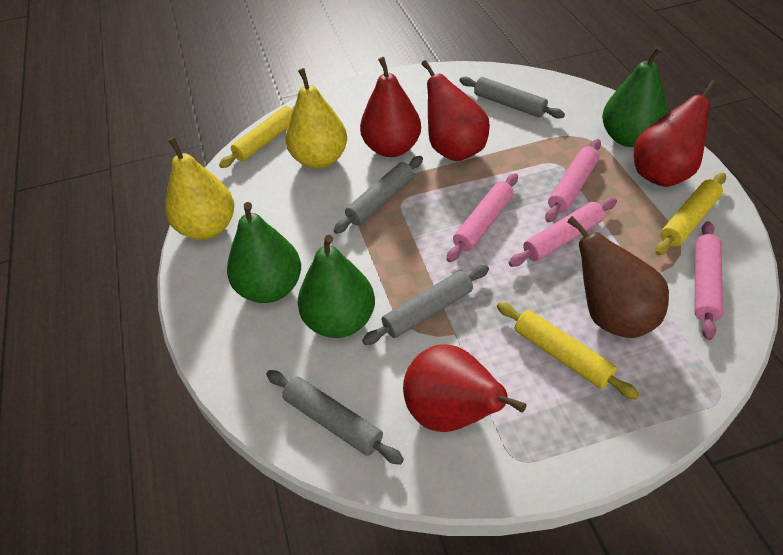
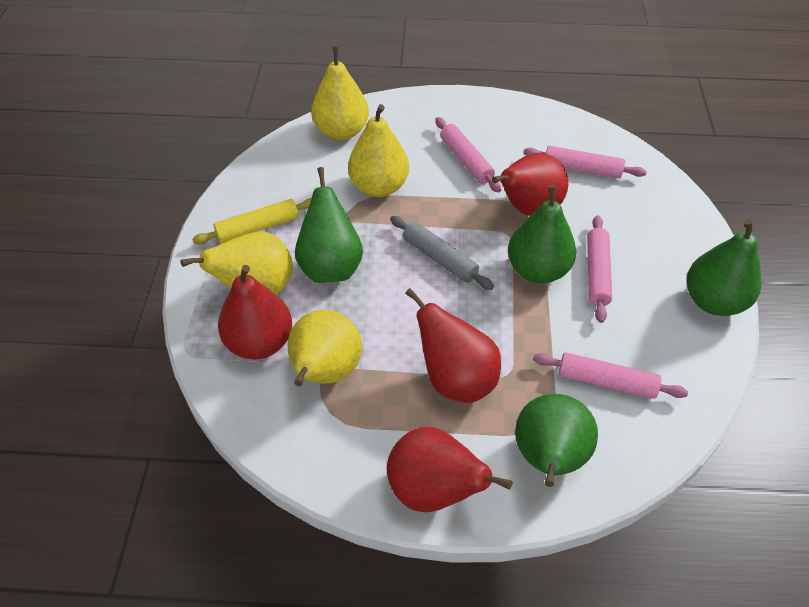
brown pear: 1 -> 0
green pear: 3 -> 4
grey rolling pin: 4 -> 1
yellow pear: 2 -> 4
yellow rolling pin: 3 -> 1

